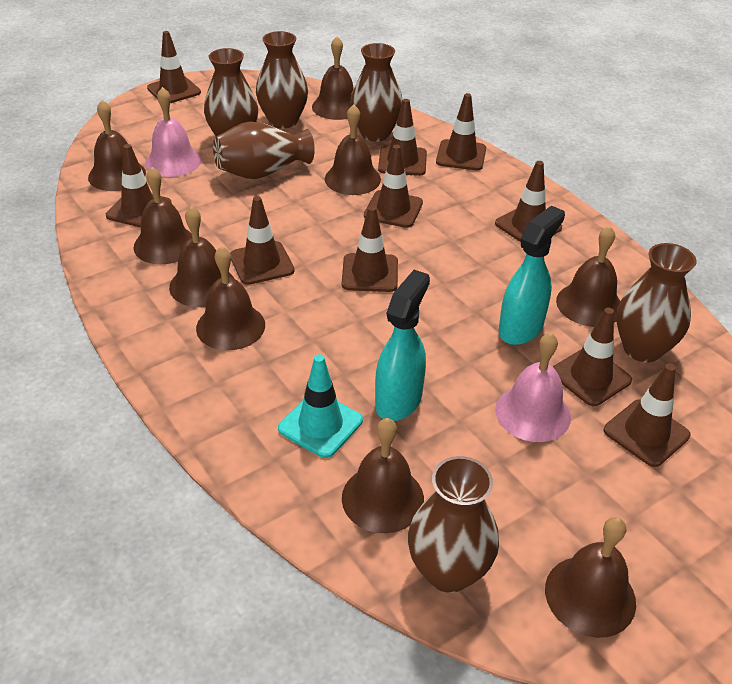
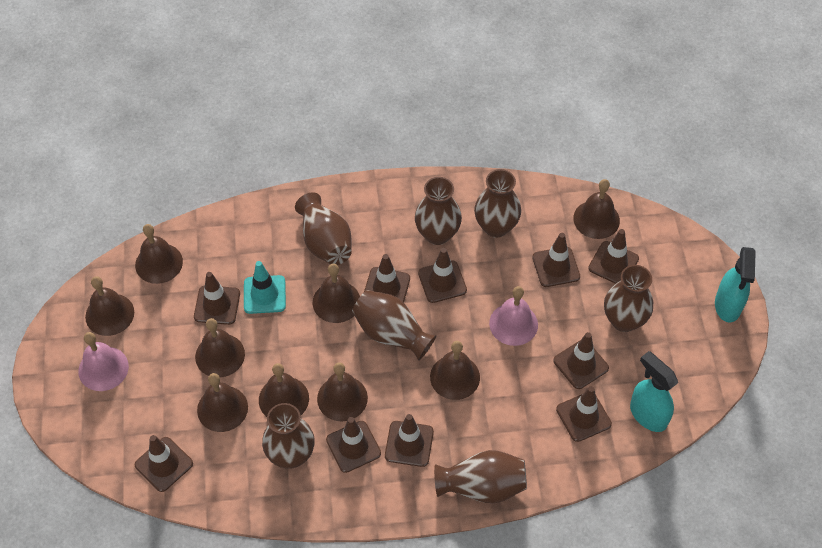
brown vase: 6 -> 7

